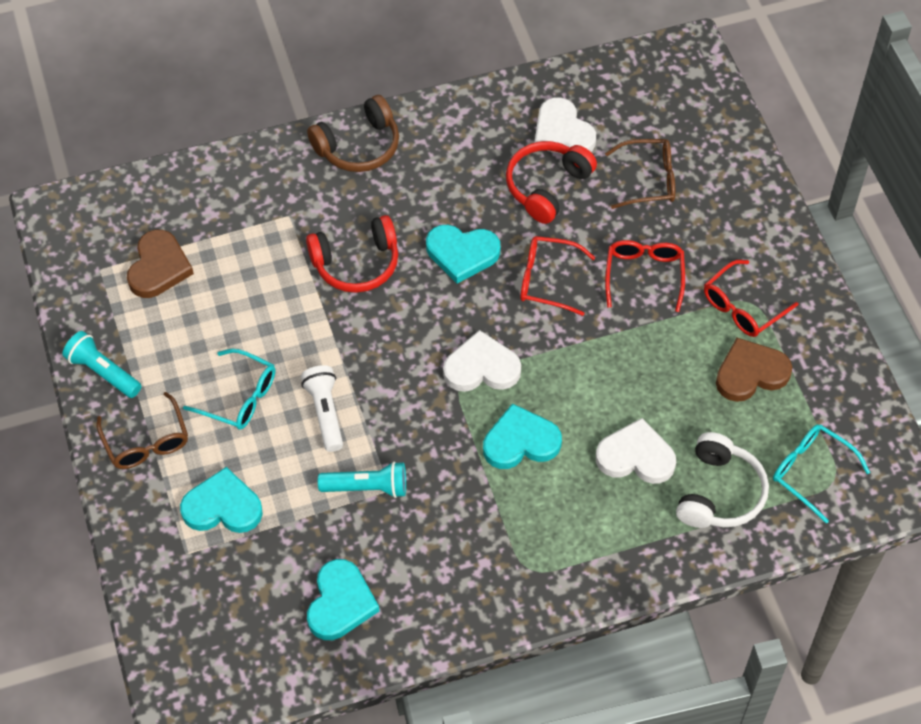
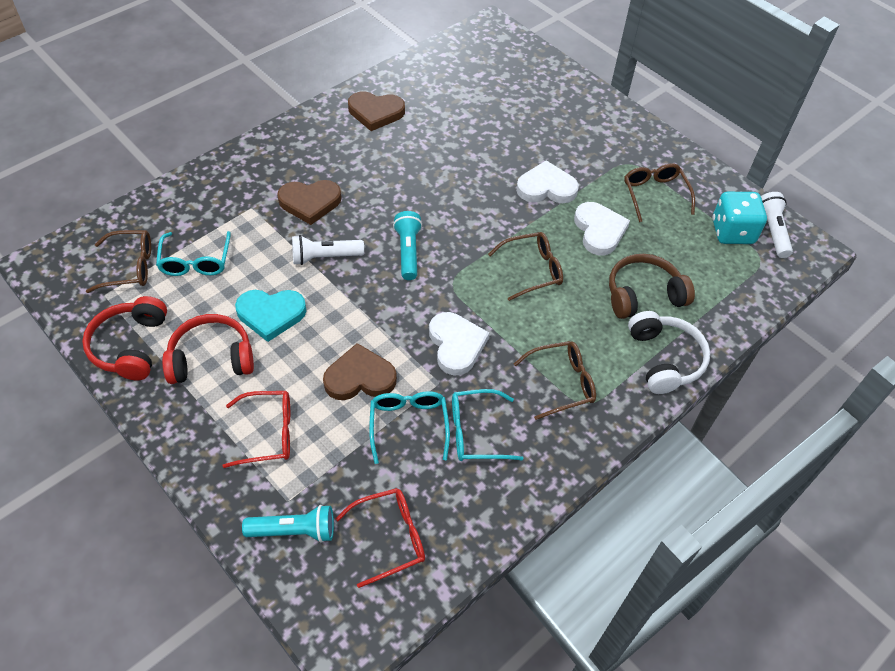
brown glasses: 2 -> 4
brown heart: 2 -> 3
red glasses: 3 -> 2
turquoise dice: 0 -> 1
turquoise glasses: 2 -> 3
turquoise heart: 4 -> 1
white flashlight: 1 -> 2

